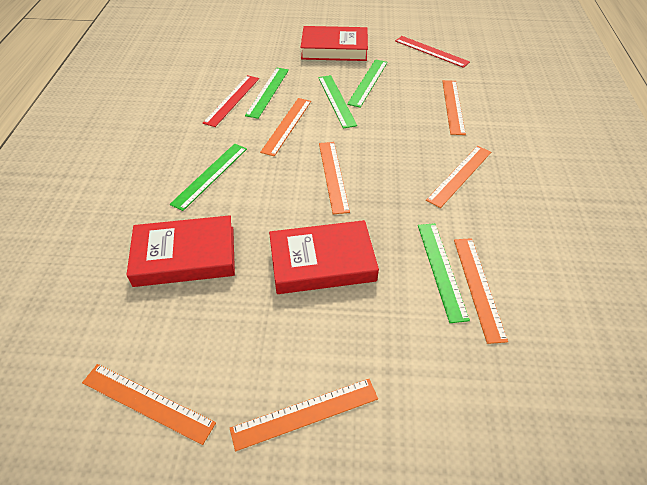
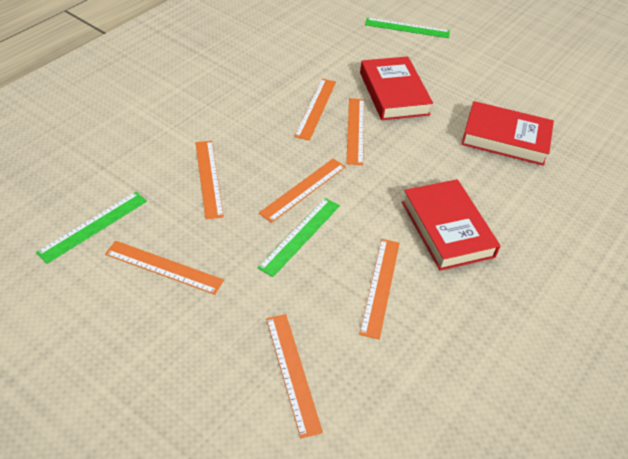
green ruler: 5 -> 3
red ruler: 2 -> 0

